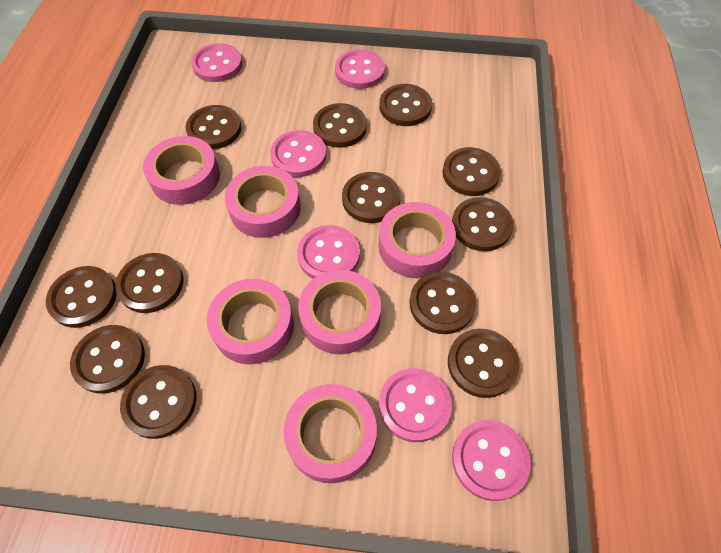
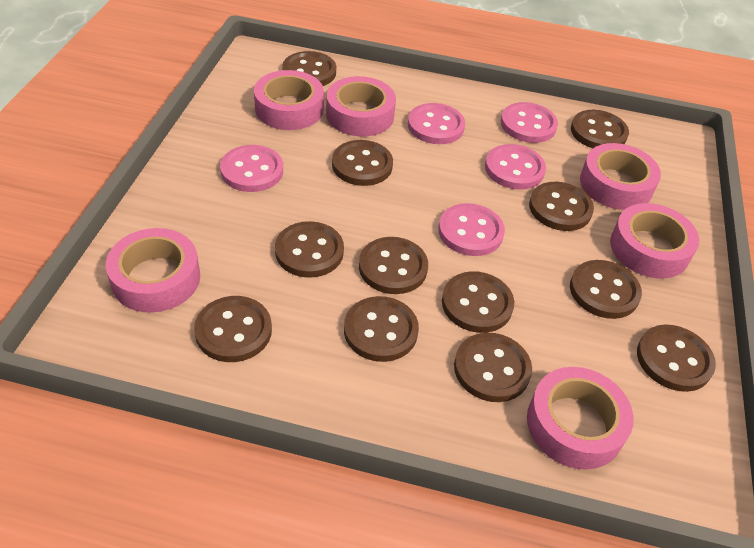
pink button: 6 -> 5

